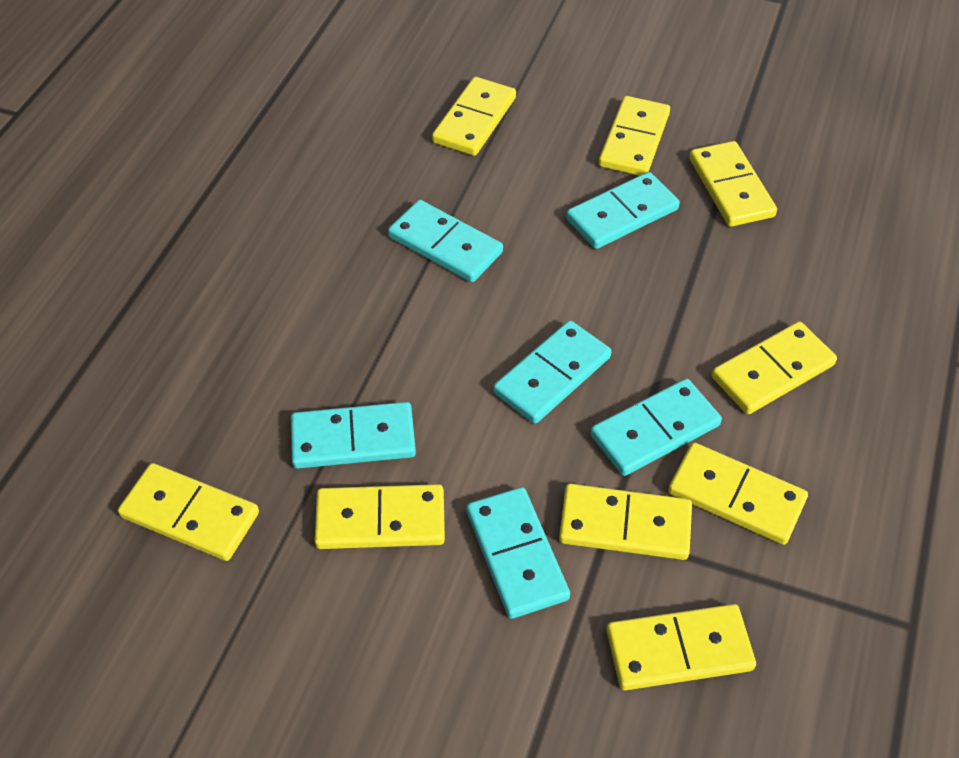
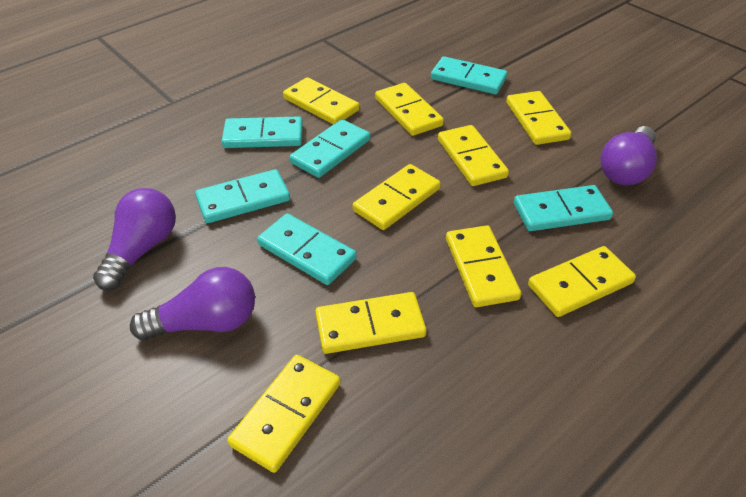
purple light bulb: 0 -> 3

